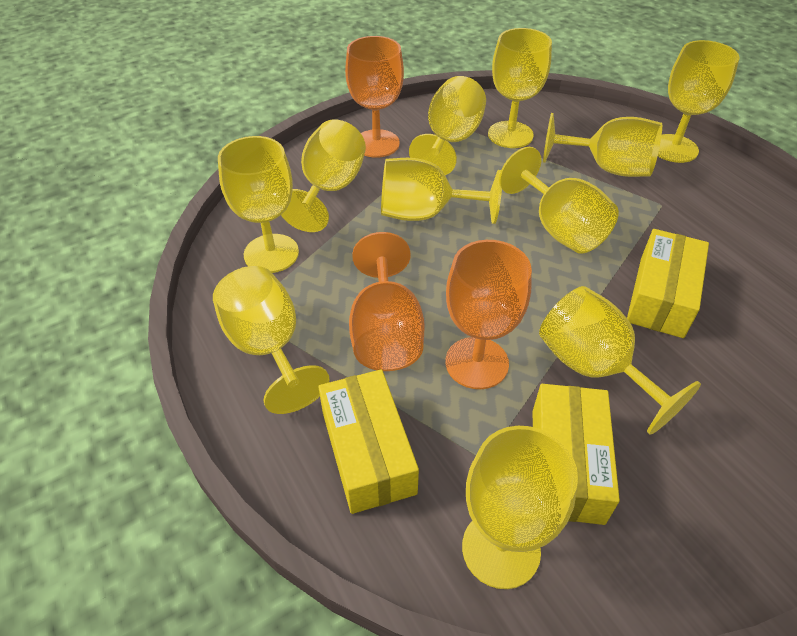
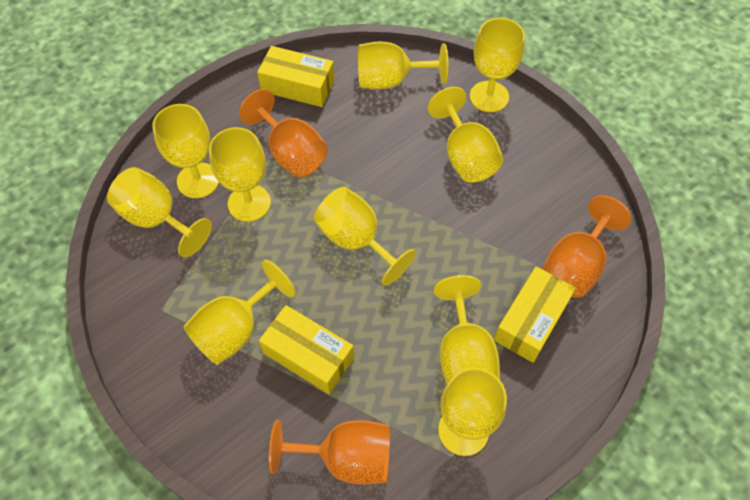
yellow goblet: 11 -> 10

